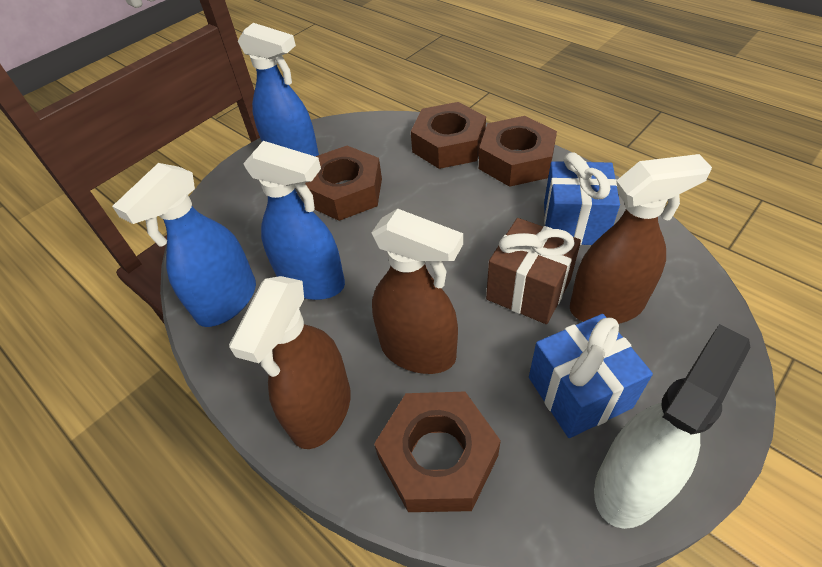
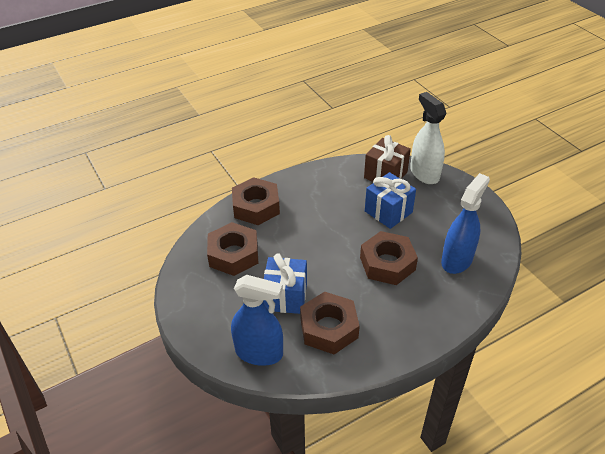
blue spray bottle: 3 -> 2
brown spray bottle: 3 -> 0

